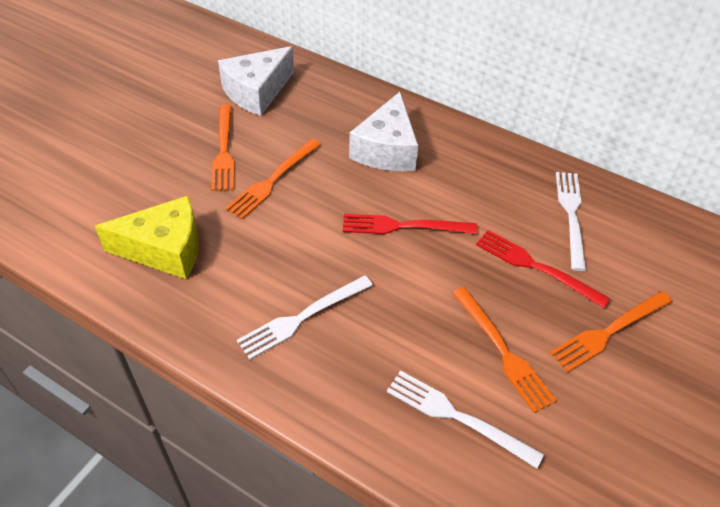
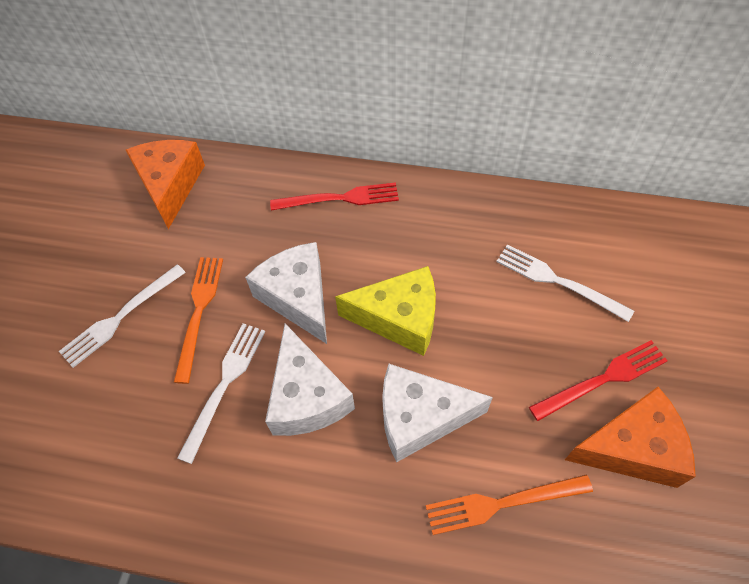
orange cheese: 0 -> 2
orange fork: 4 -> 2
white cheese: 2 -> 3

